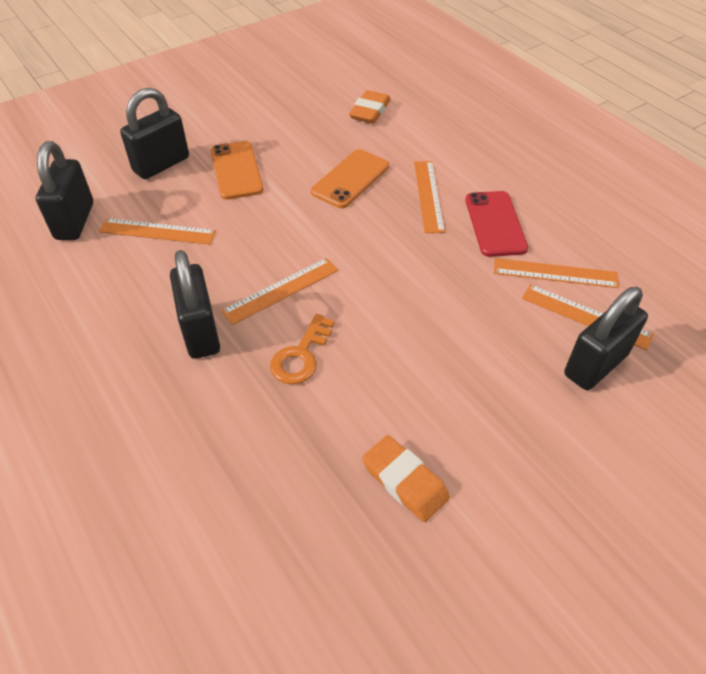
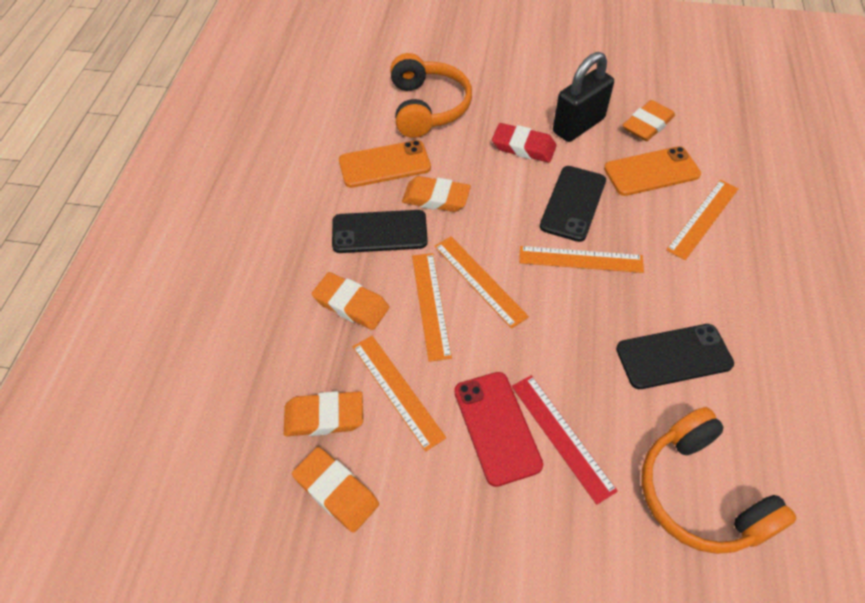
black padlock: 4 -> 1
black phone: 0 -> 3
orange eraser: 2 -> 5
orange headphones: 0 -> 2
orange key: 1 -> 0
red eraser: 0 -> 1
red ruler: 0 -> 1

